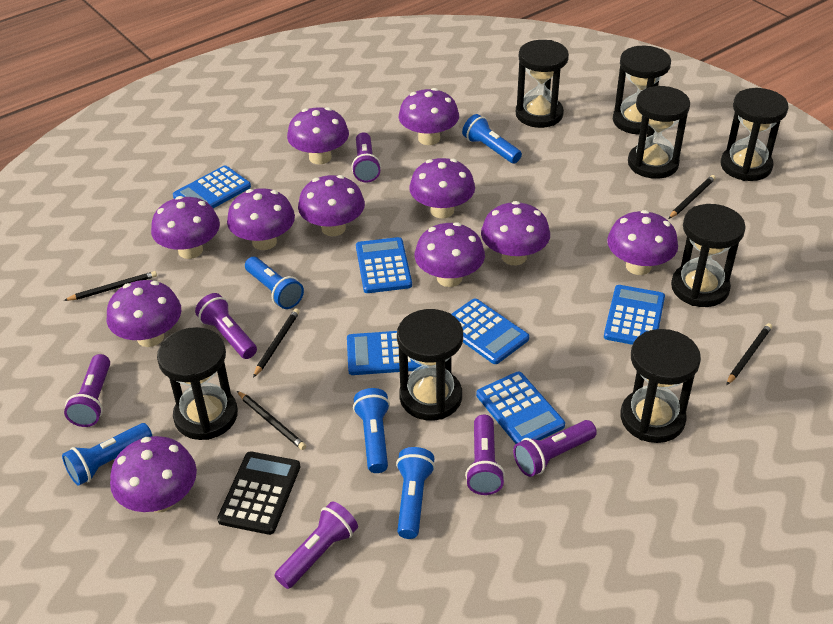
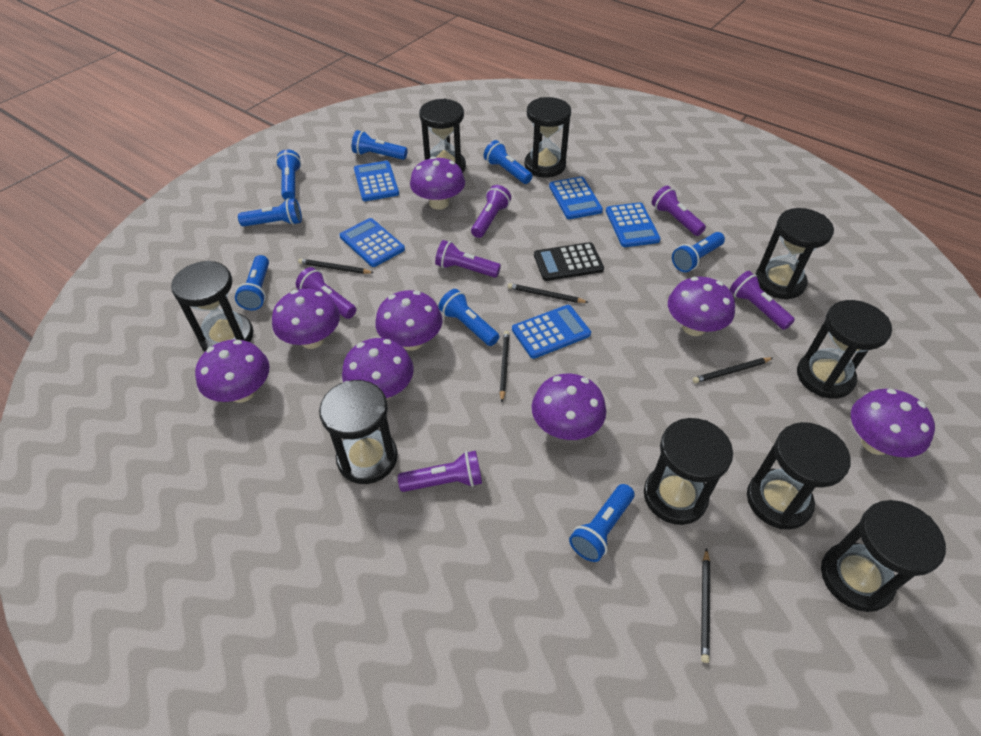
black hourglass: 8 -> 9
blue calculator: 6 -> 5
blue flashlight: 5 -> 8
purple mushroom: 11 -> 8

